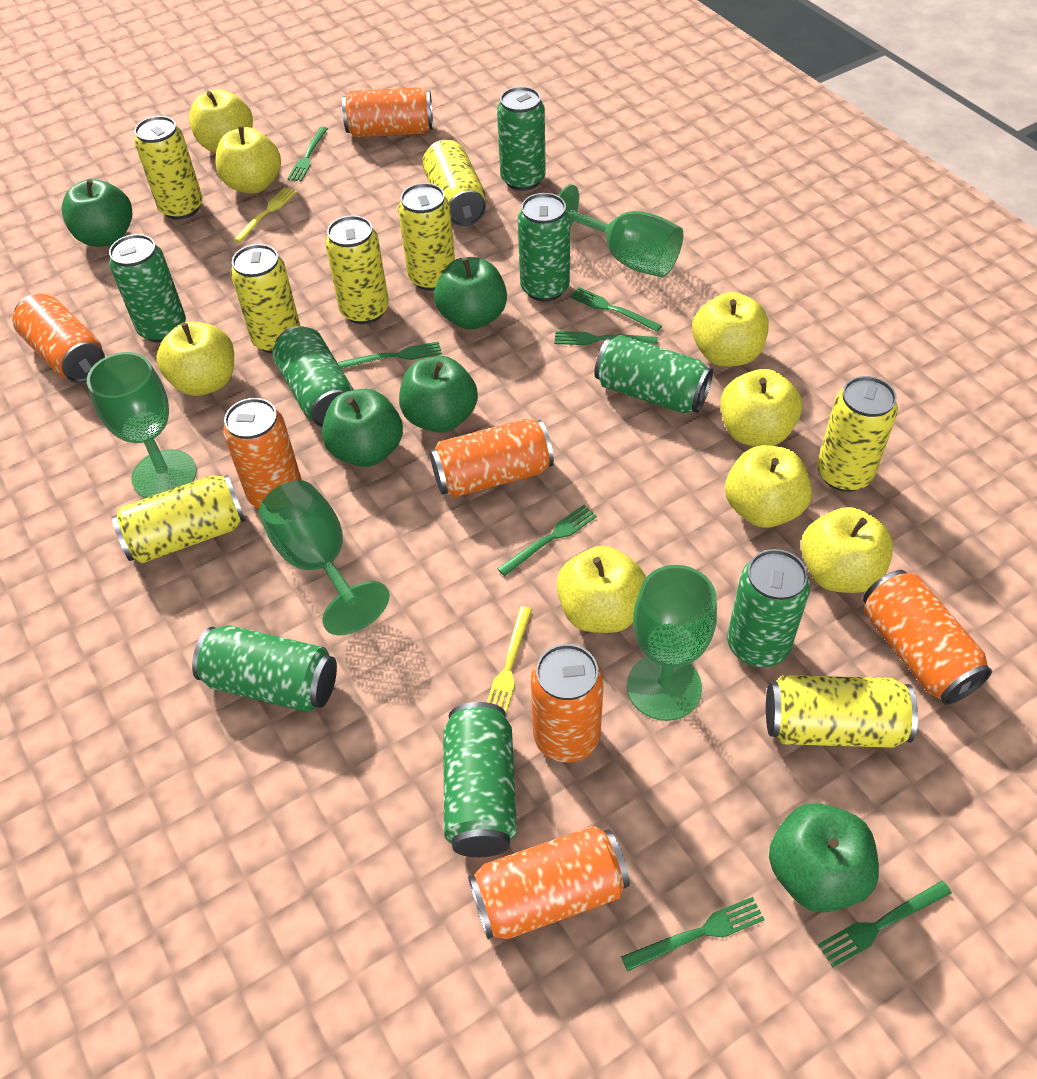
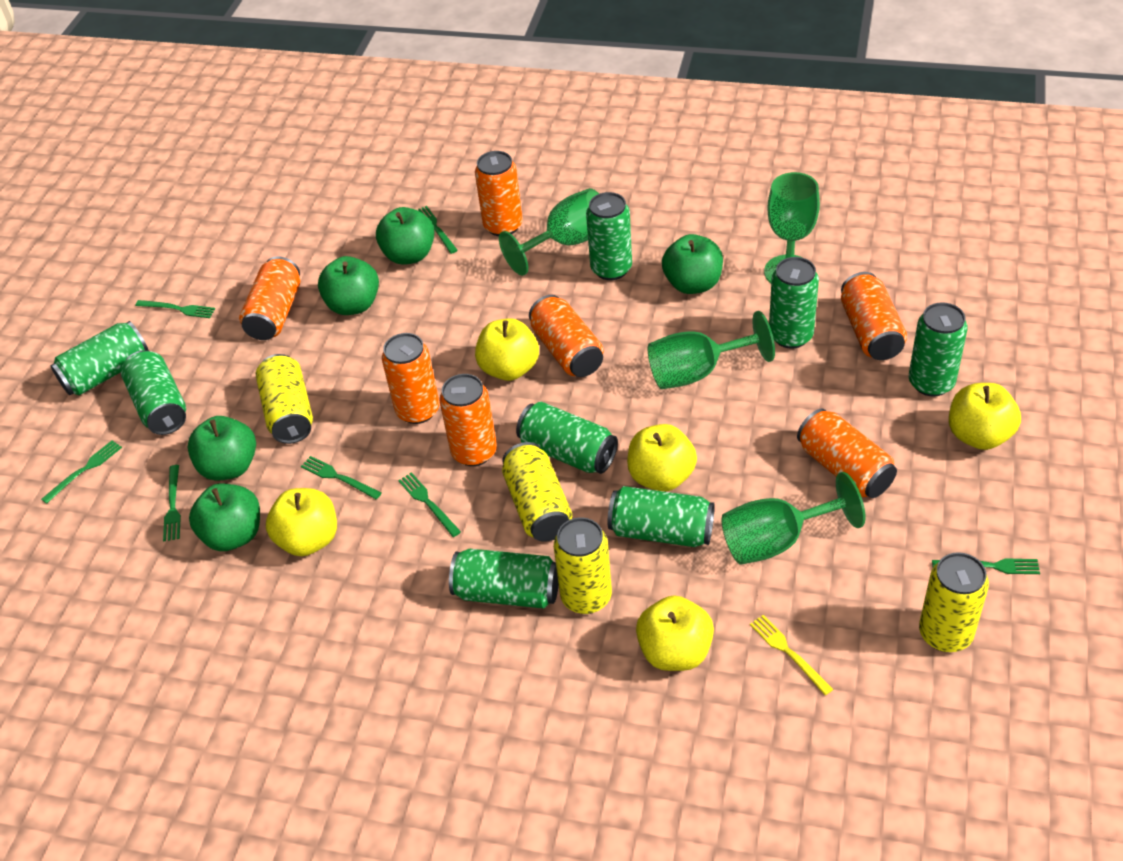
yellow apple: 8 -> 5
yellow can: 8 -> 4
yellow fork: 2 -> 1

